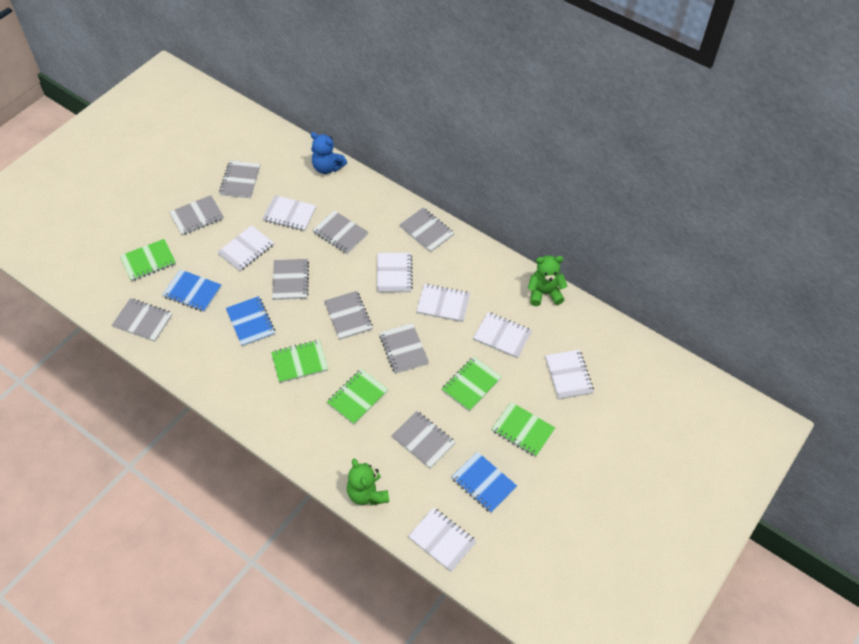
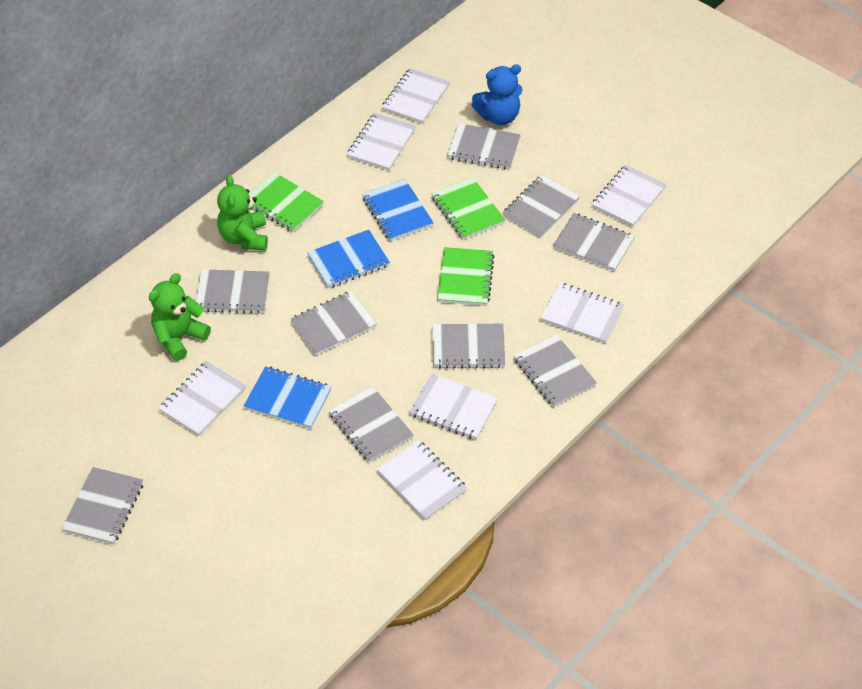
green notebook: 5 -> 3

